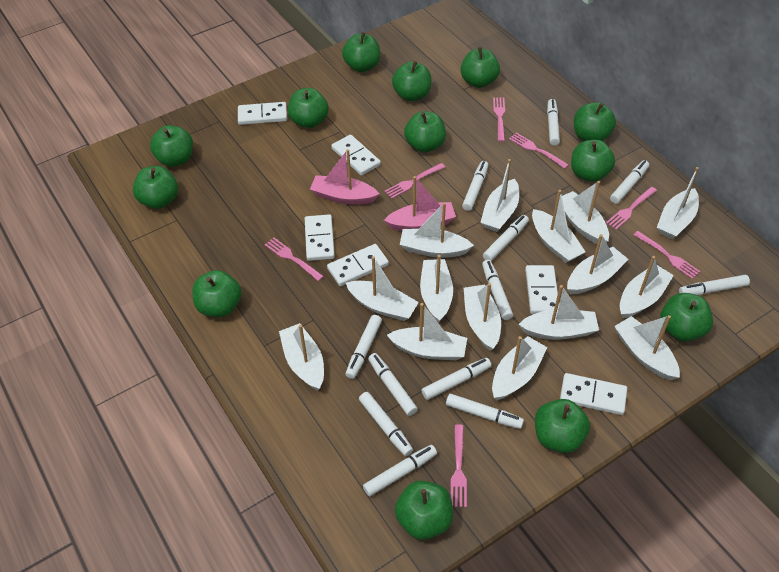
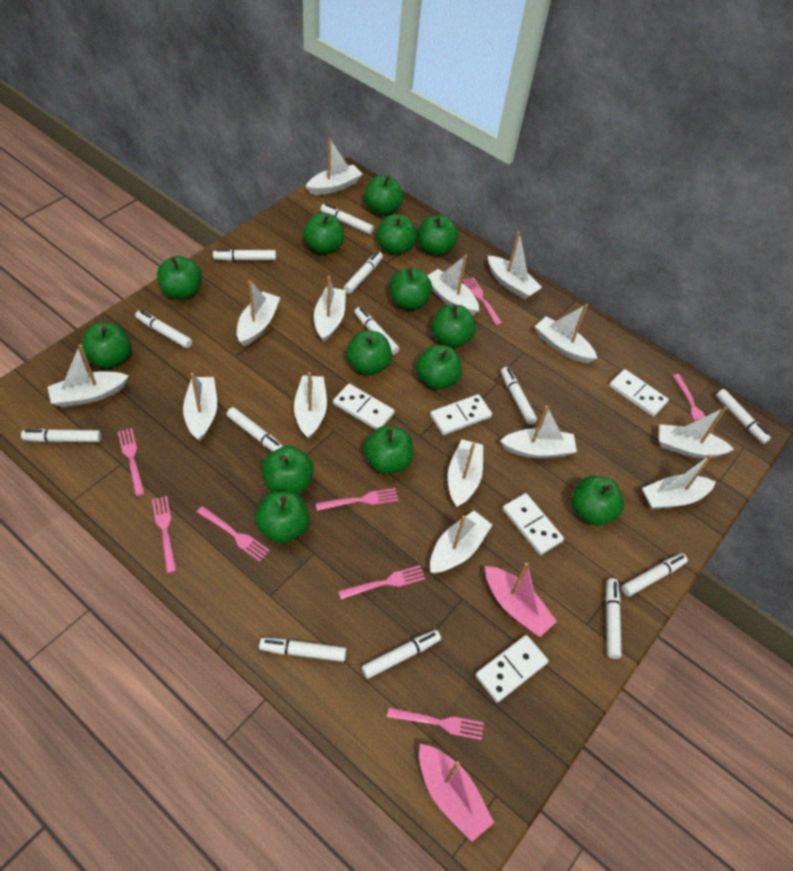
green apple: 13 -> 14
pink fork: 7 -> 8
white boat: 15 -> 14
white domino: 6 -> 5
white marker: 12 -> 13

